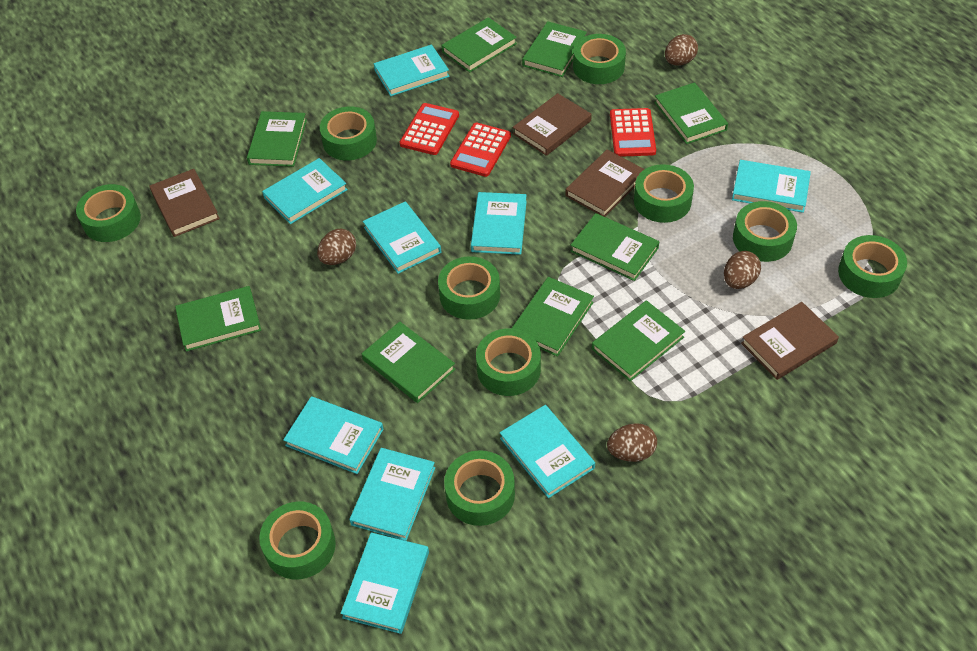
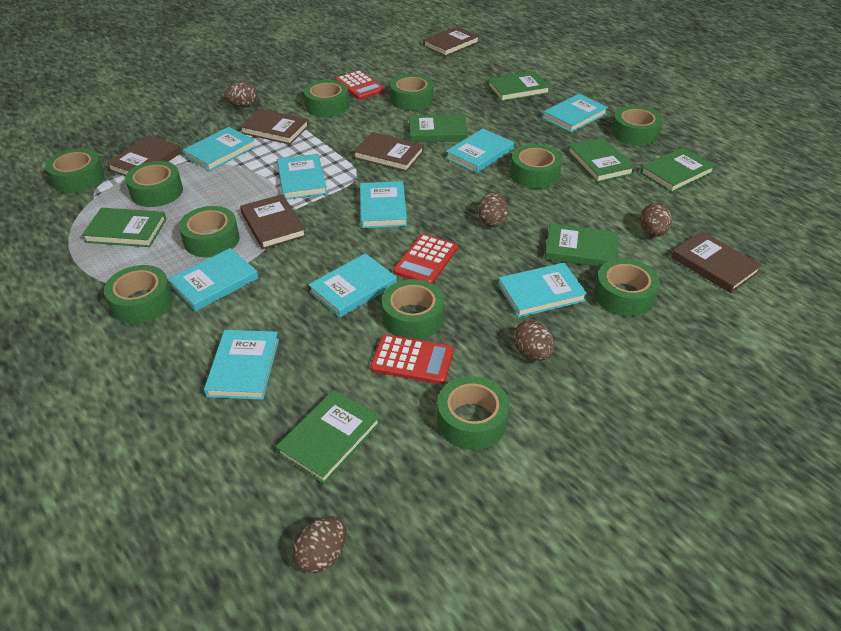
brown book: 4 -> 6
brown egg: 4 -> 5
green book: 9 -> 7
green tape: 10 -> 11

